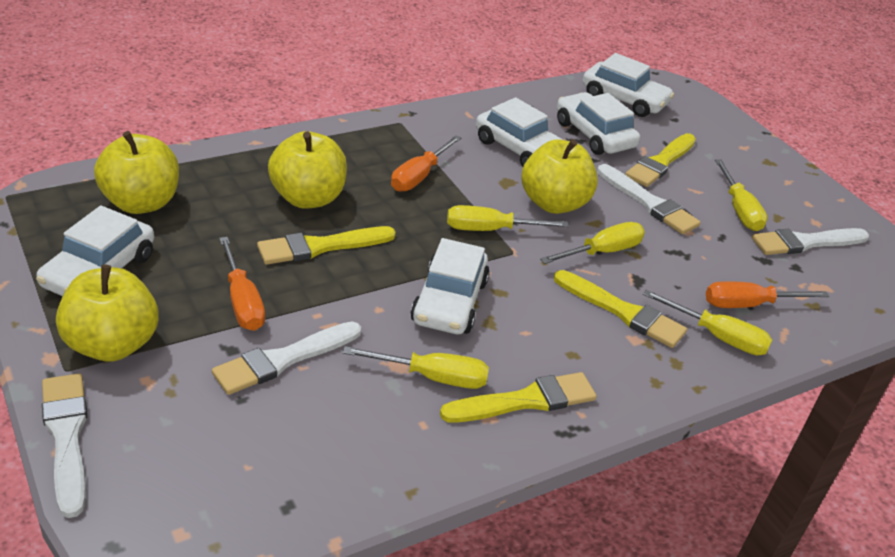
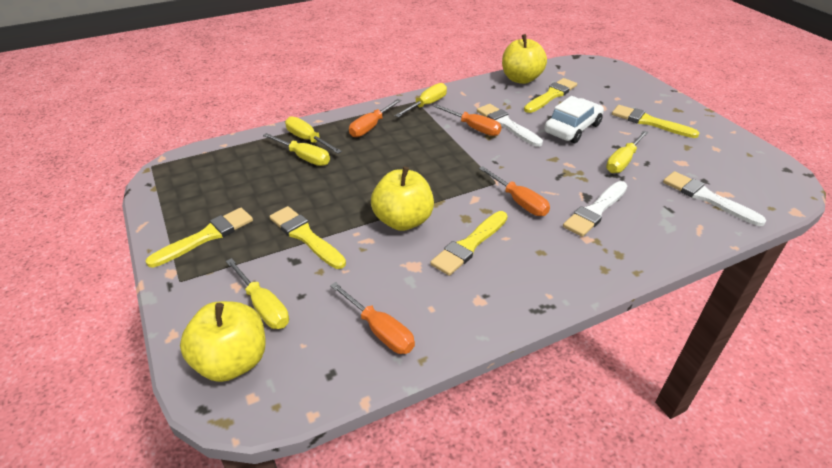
orange screwdriver: 3 -> 4
white brush: 4 -> 3
white car: 5 -> 1
yellow apple: 4 -> 3
yellow brush: 4 -> 5

